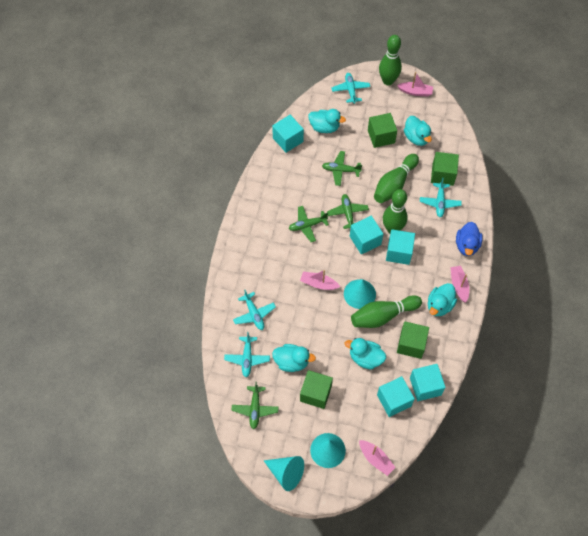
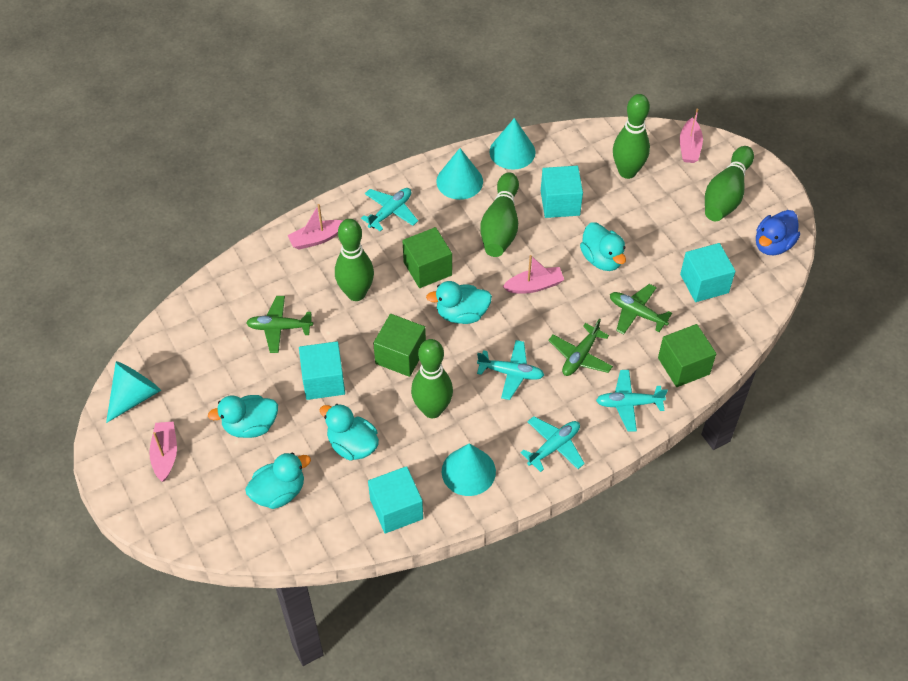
green bowling pin: 4 -> 5
green cube: 4 -> 3
green plane: 4 -> 3
turquoise cone: 3 -> 4
turquoise cube: 5 -> 4

